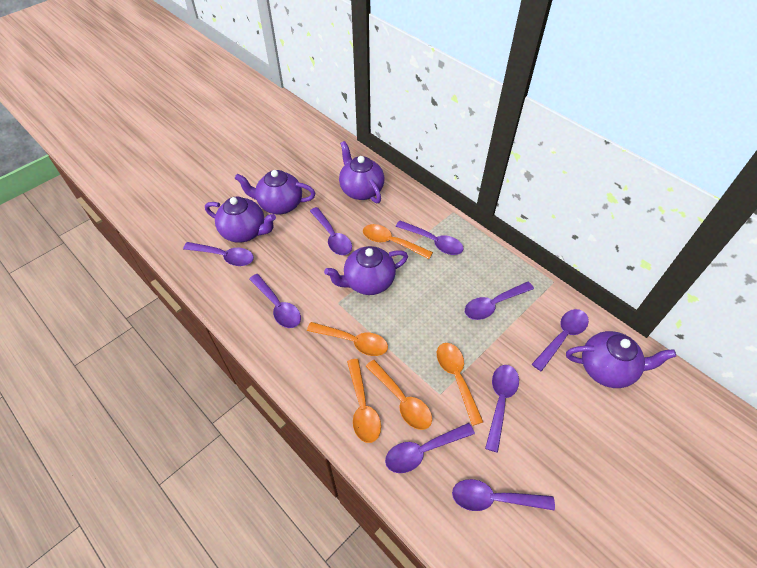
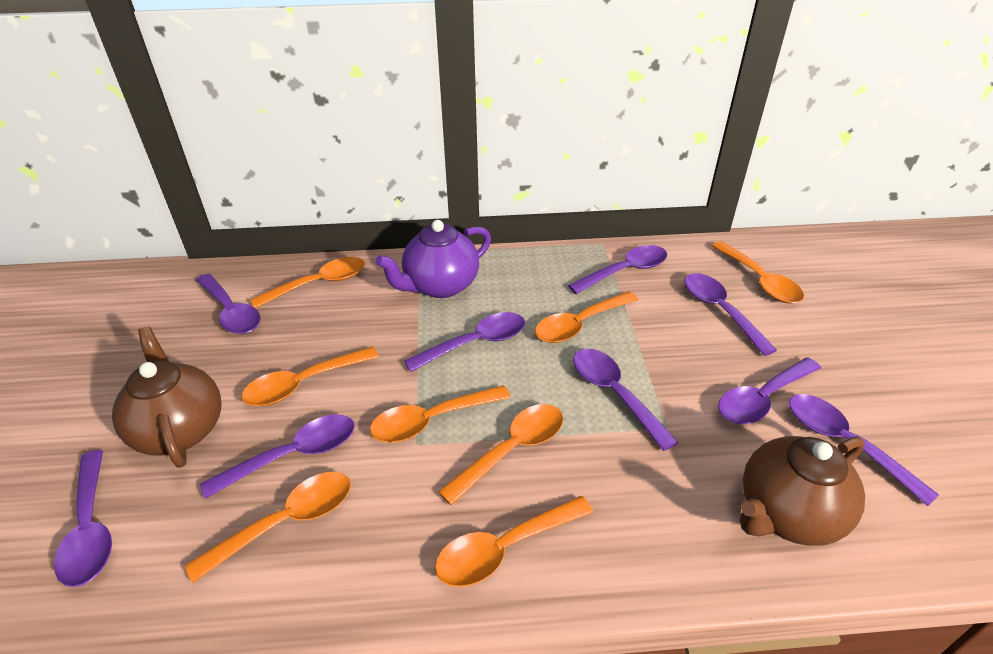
brown teapot: 0 -> 2
orange spoon: 5 -> 8
purple teapot: 5 -> 1

